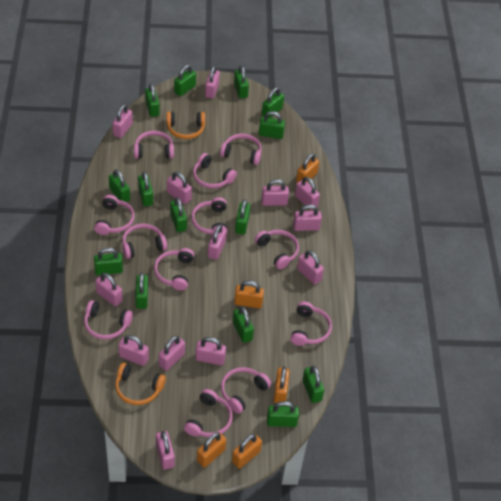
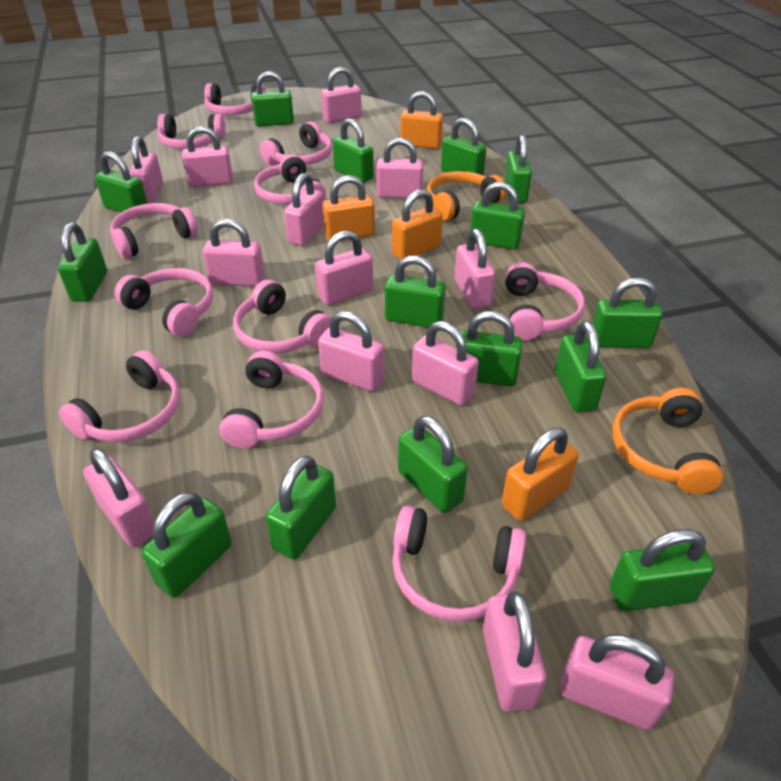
green padlock: 14 -> 15
orange padlock: 5 -> 4
pink headphones: 12 -> 11

